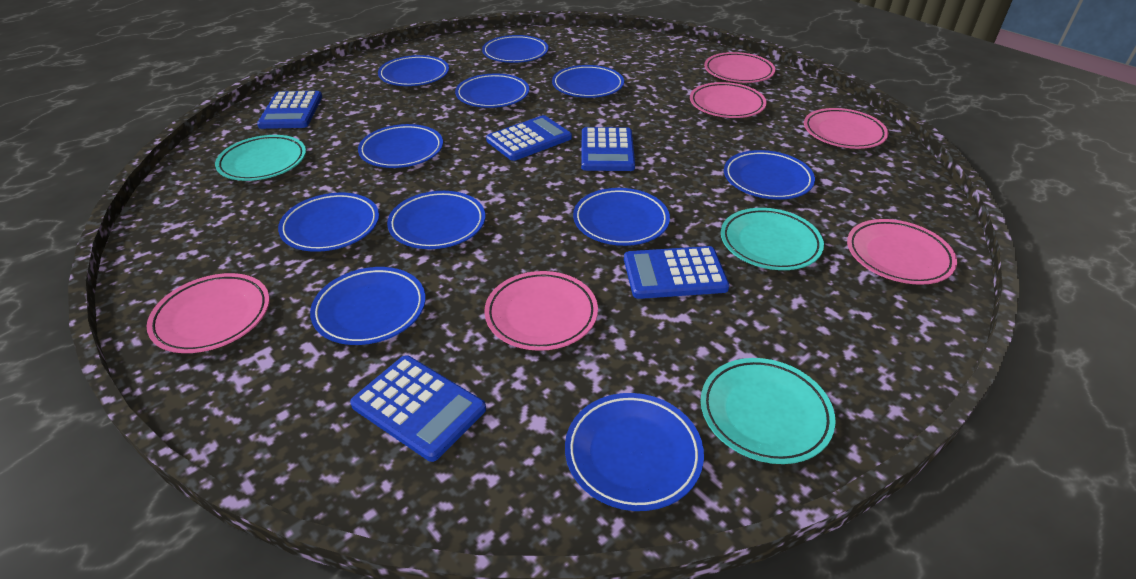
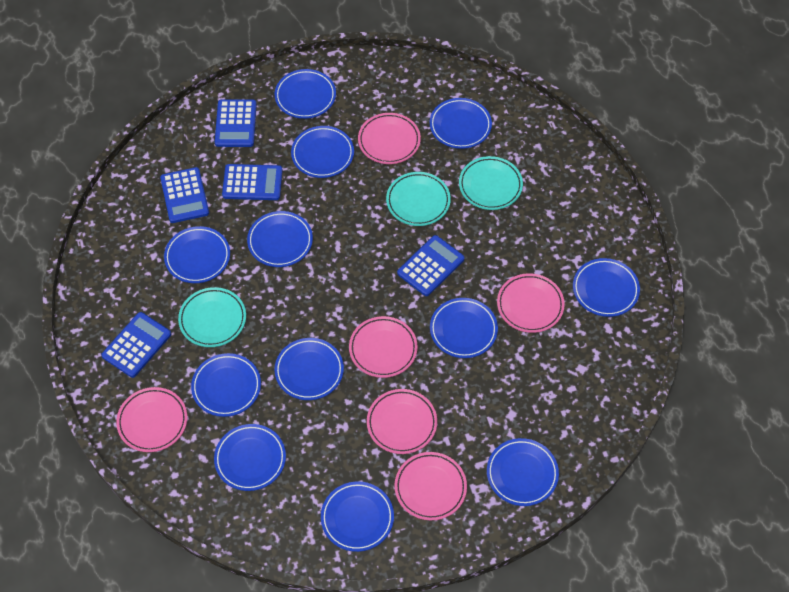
blue plate: 11 -> 12

